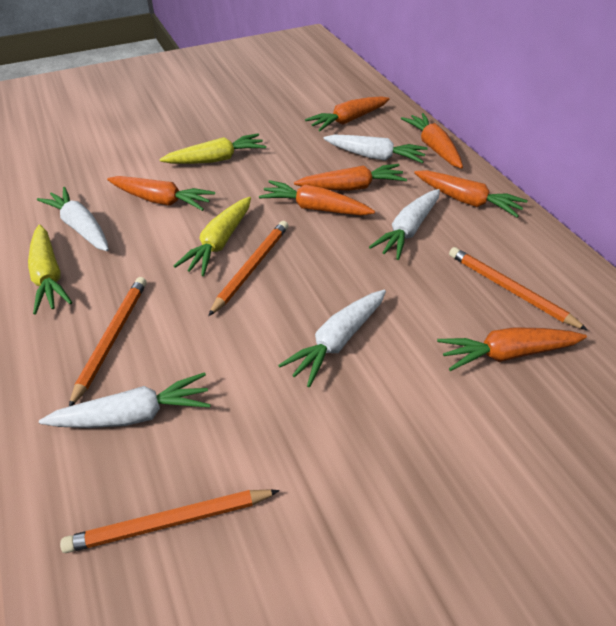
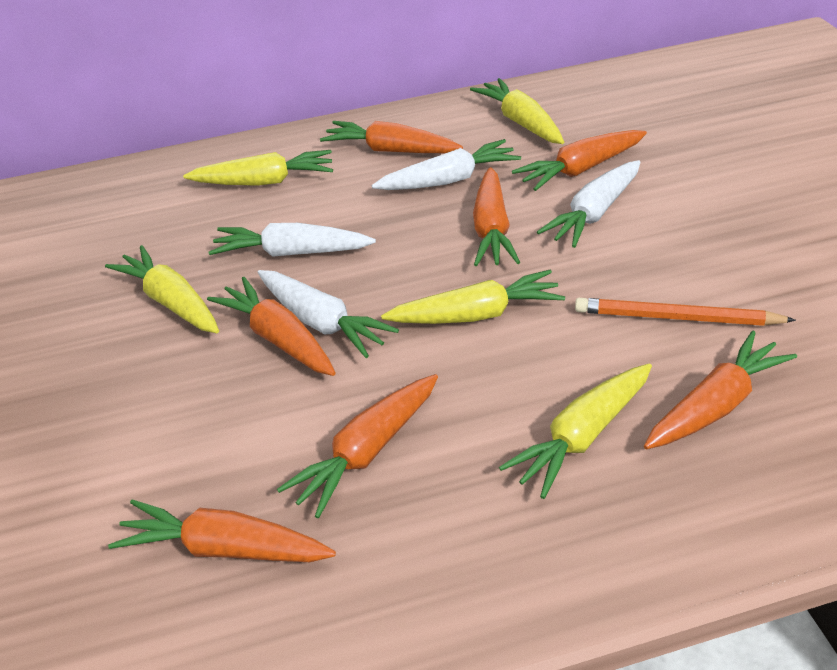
orange pencil: 4 -> 1
white carrot: 5 -> 4
yellow carrot: 3 -> 5

